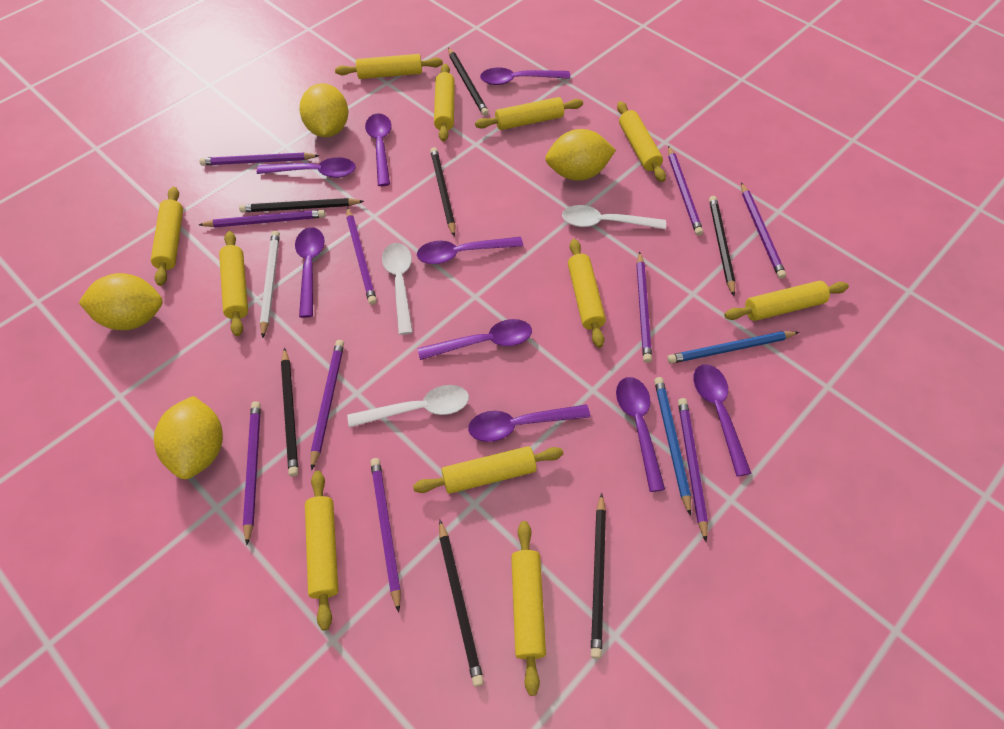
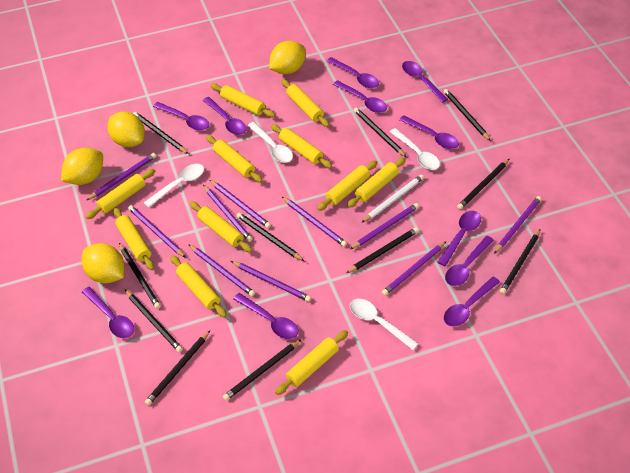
black pencil: 7 -> 11
blue pencil: 2 -> 0
purple spoon: 9 -> 11
white spoon: 3 -> 4

